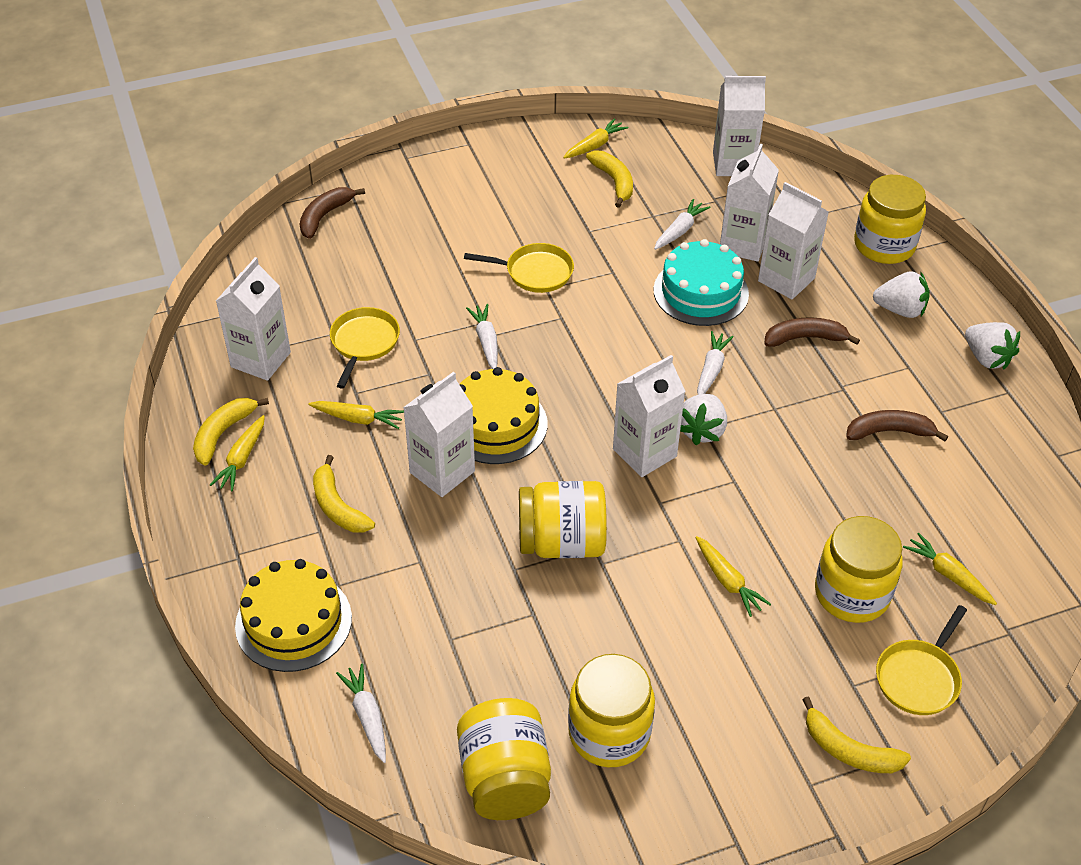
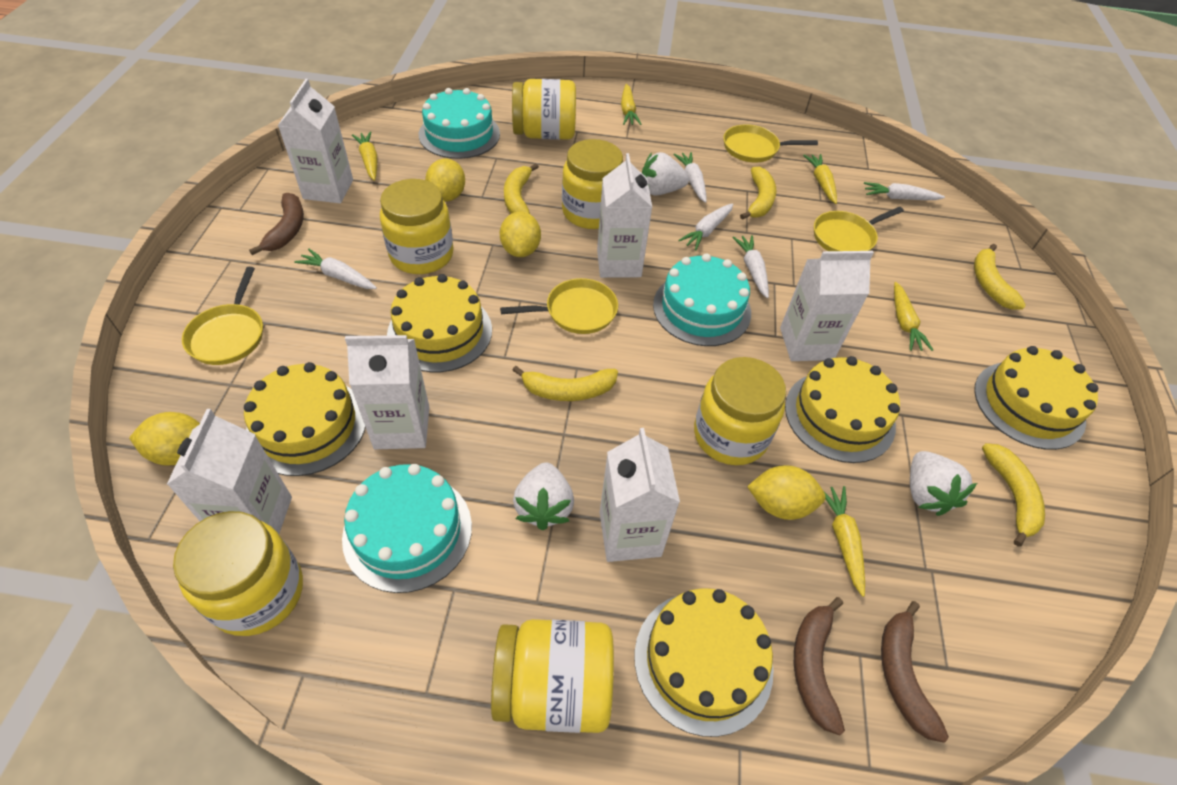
turquoise cake: 1 -> 3
white carrot: 4 -> 5
yellow banana: 4 -> 5
yellow cake: 2 -> 5
yellow jar: 5 -> 6
yellow lemon: 0 -> 4
yellow pan: 3 -> 4

